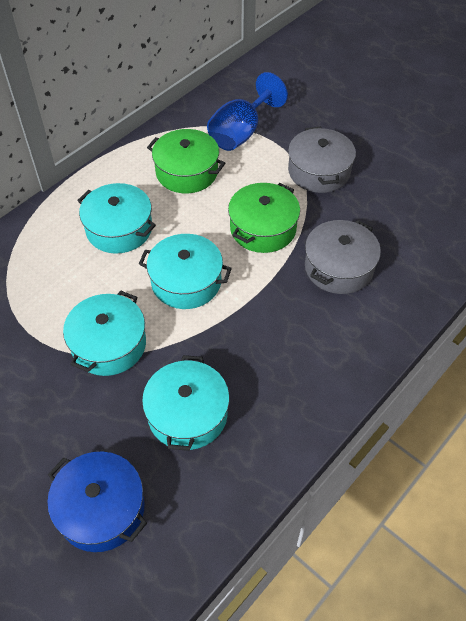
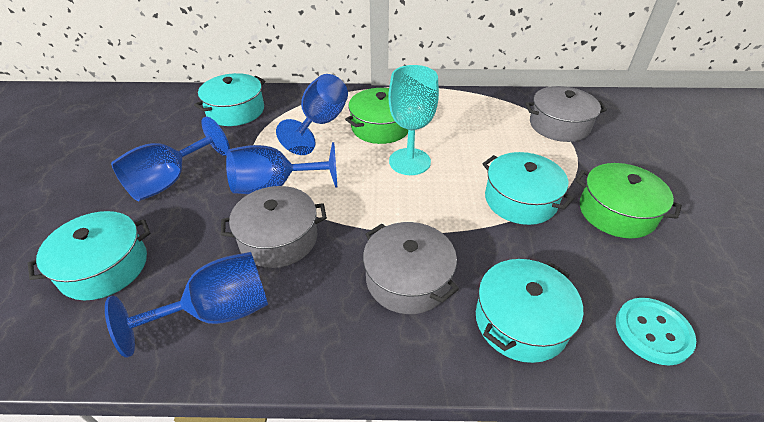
blue goblet: 1 -> 4
blue pot: 1 -> 0
grey pot: 2 -> 3
turquoise button: 0 -> 1
turquoise goblet: 0 -> 1

